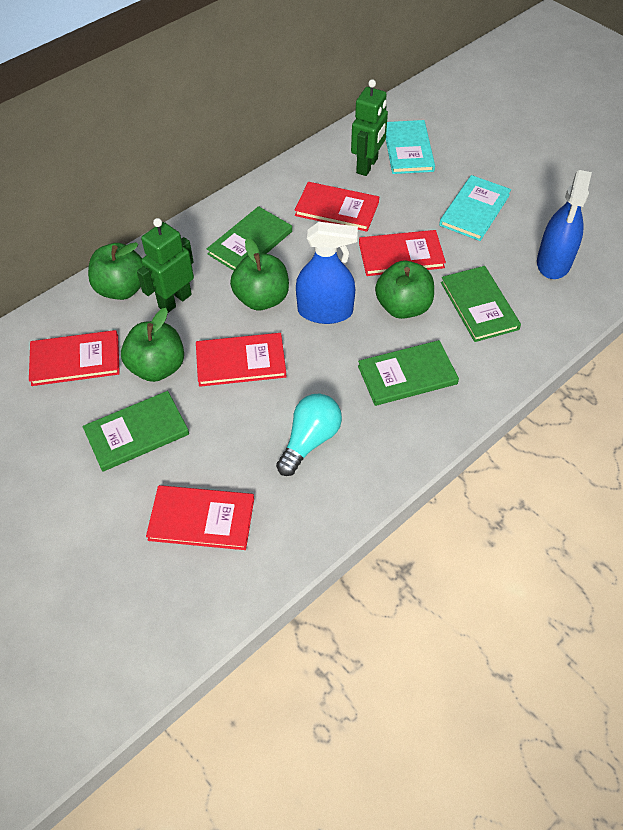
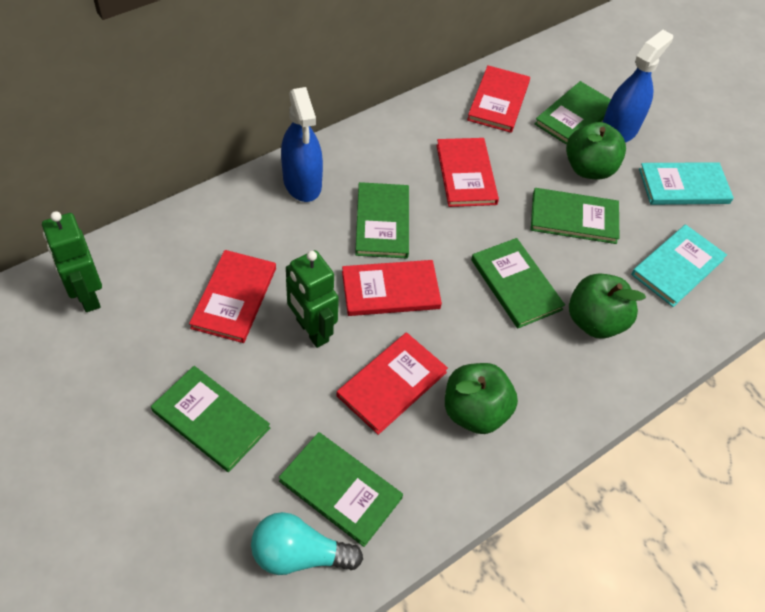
green apple: 4 -> 3
green book: 4 -> 6

